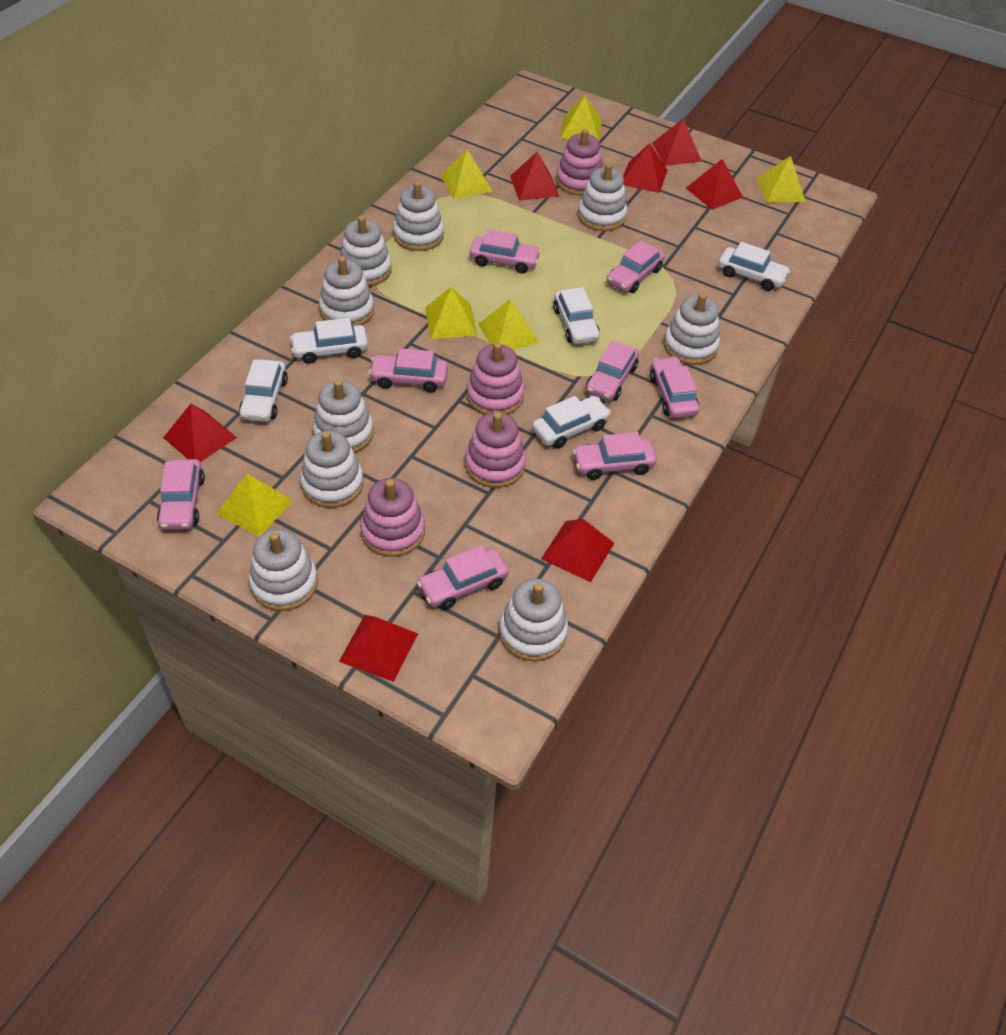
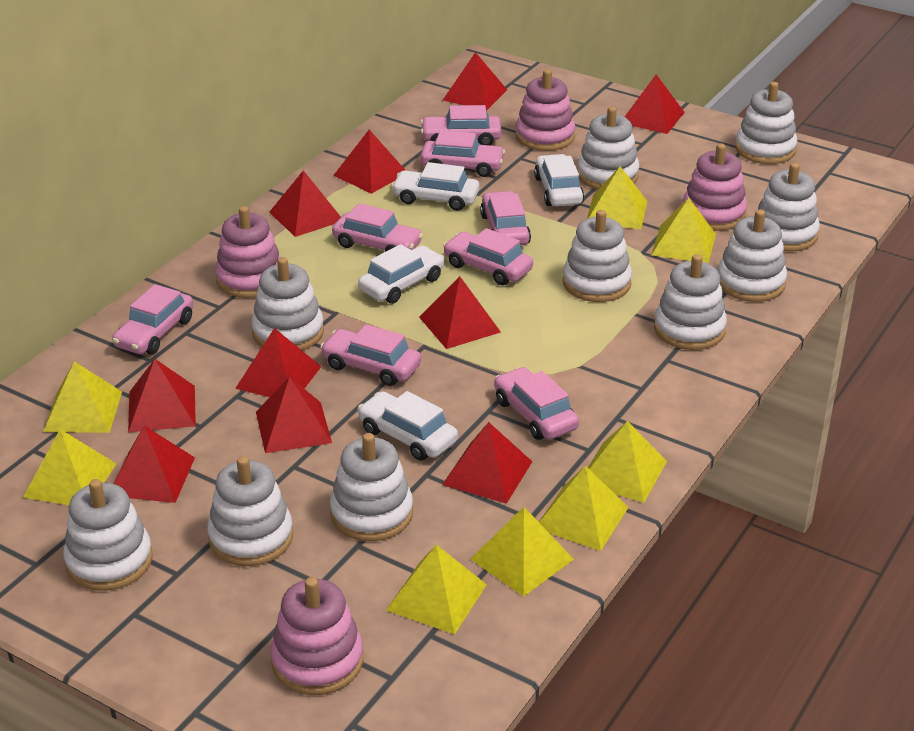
red pyramid: 7 -> 10
white car: 5 -> 4
white stacking toy: 9 -> 10
yellow pyramid: 6 -> 8

